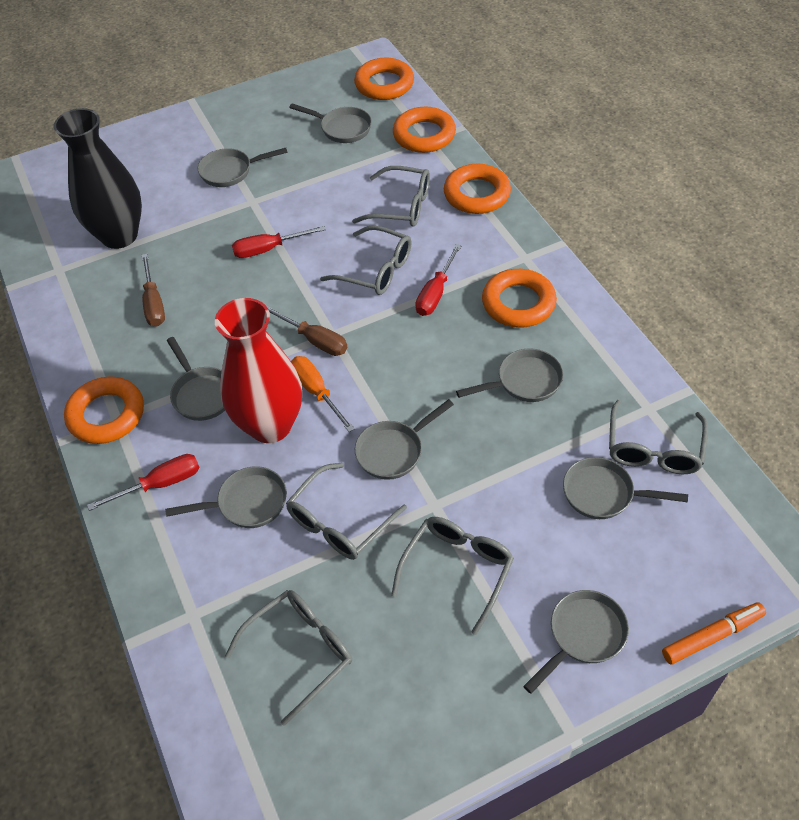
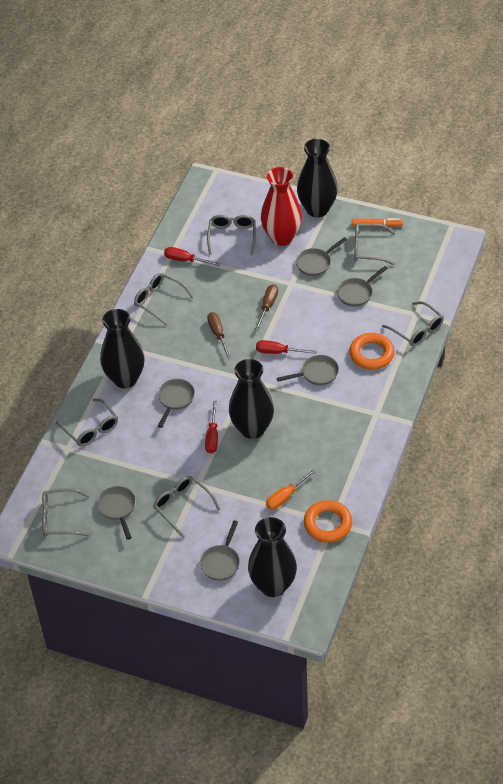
black vase: 1 -> 4
grey glasses: 6 -> 7
grey pan: 8 -> 6
orange ring: 5 -> 2

